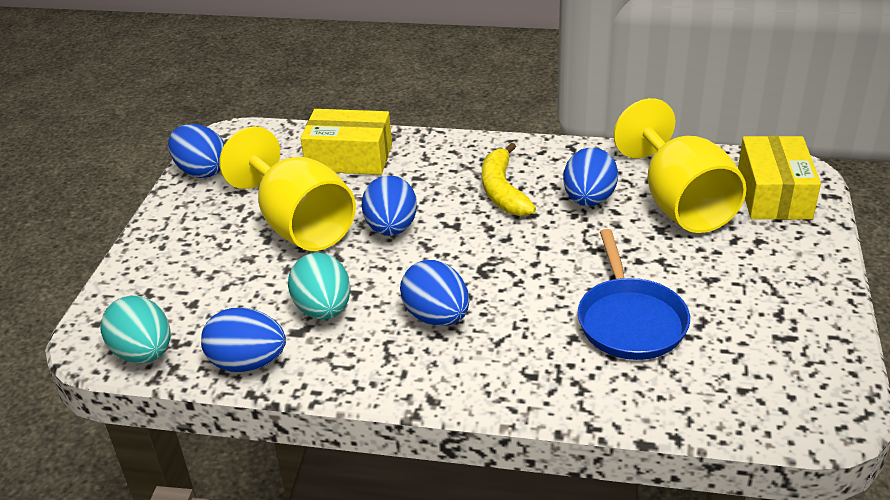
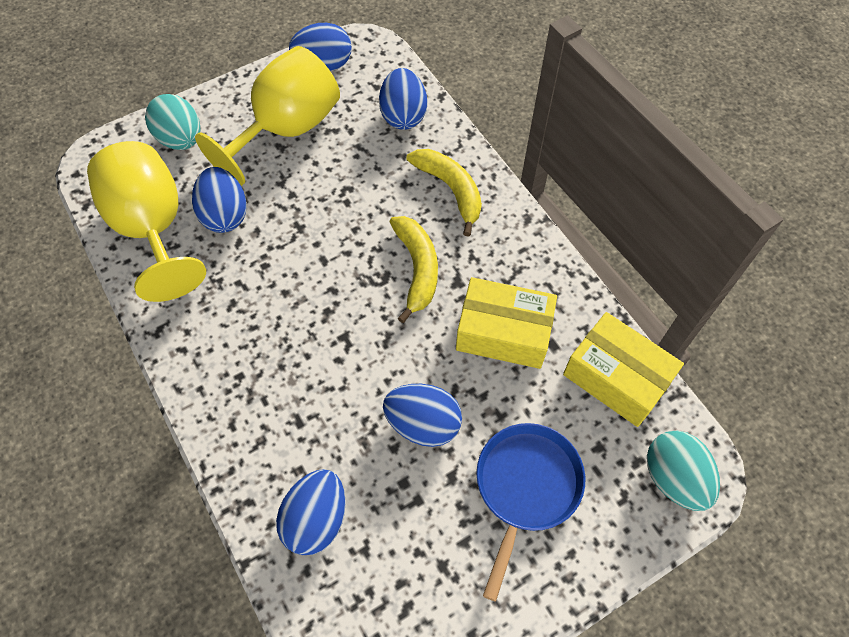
yellow banana: 1 -> 2

